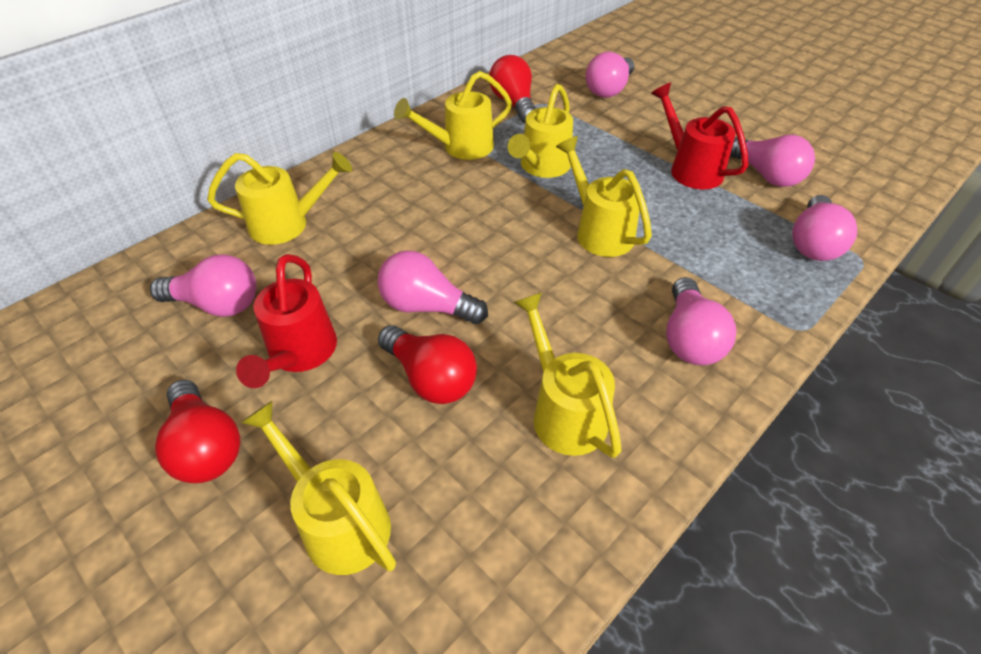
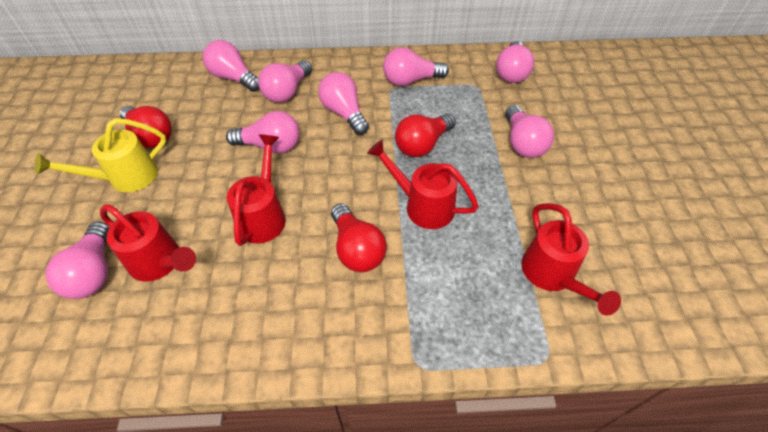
pink light bulb: 6 -> 8
red watering can: 2 -> 4
yellow watering can: 6 -> 1

